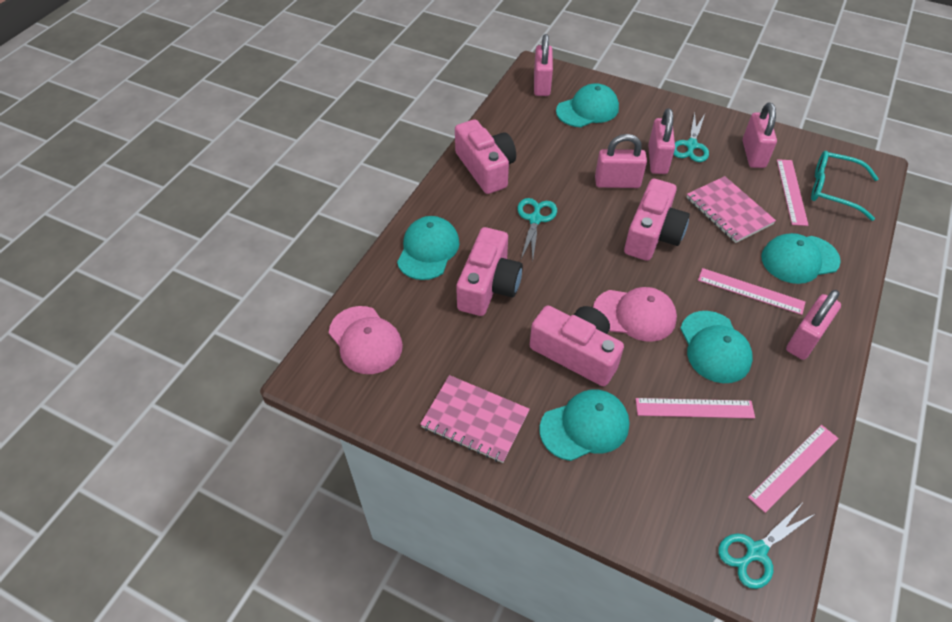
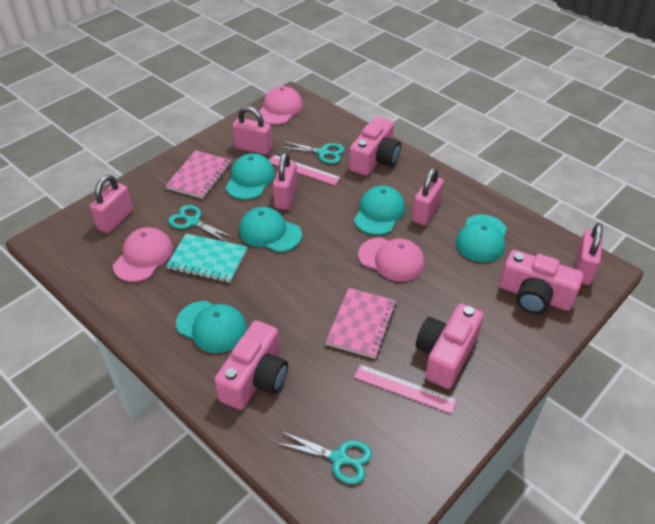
pink cap: 2 -> 3
pink ruler: 4 -> 2
turquoise glasses: 1 -> 0
turquoise notebook: 0 -> 1

